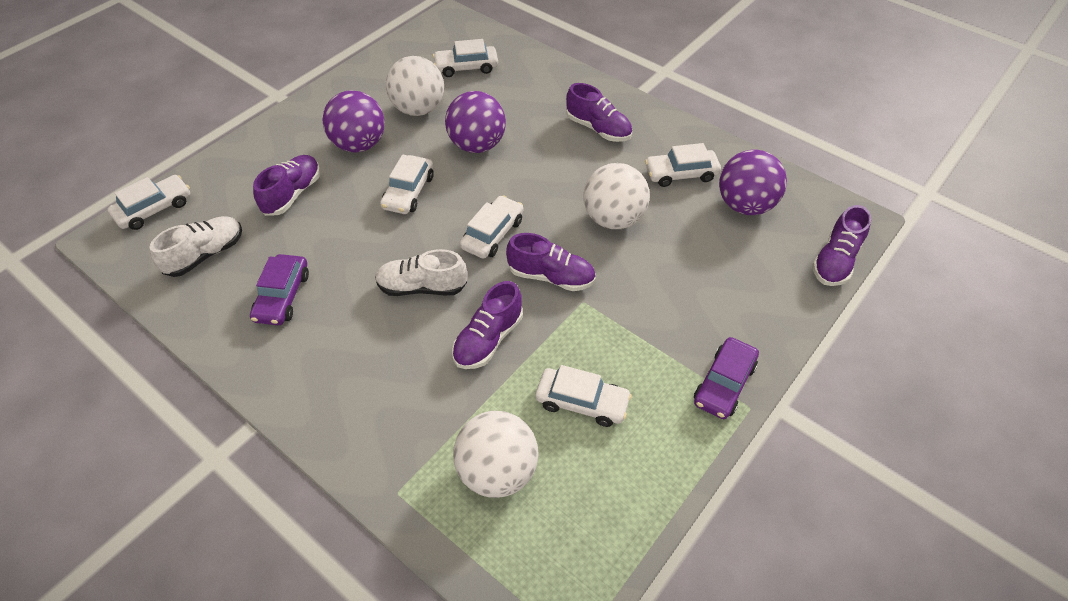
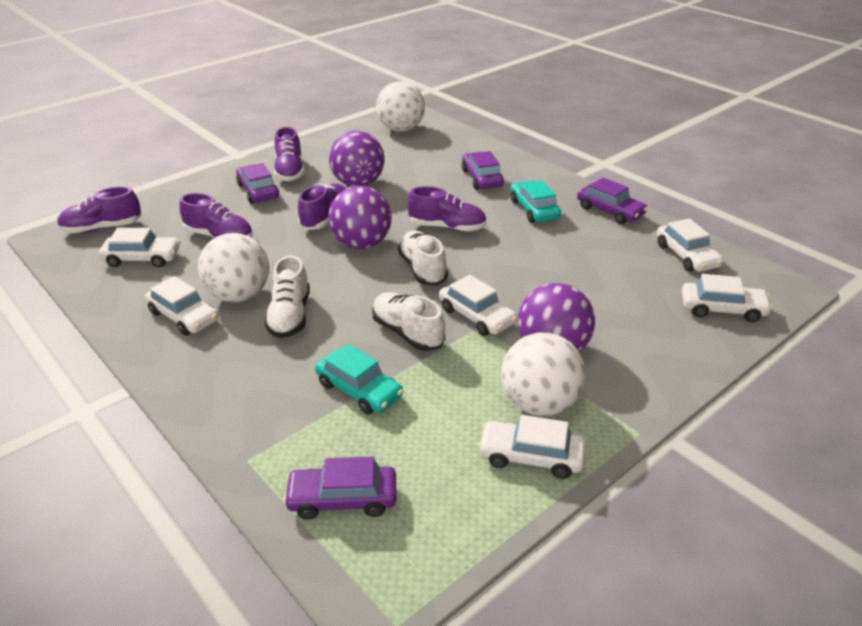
purple car: 2 -> 4
turquoise car: 0 -> 2
white shoe: 2 -> 3

